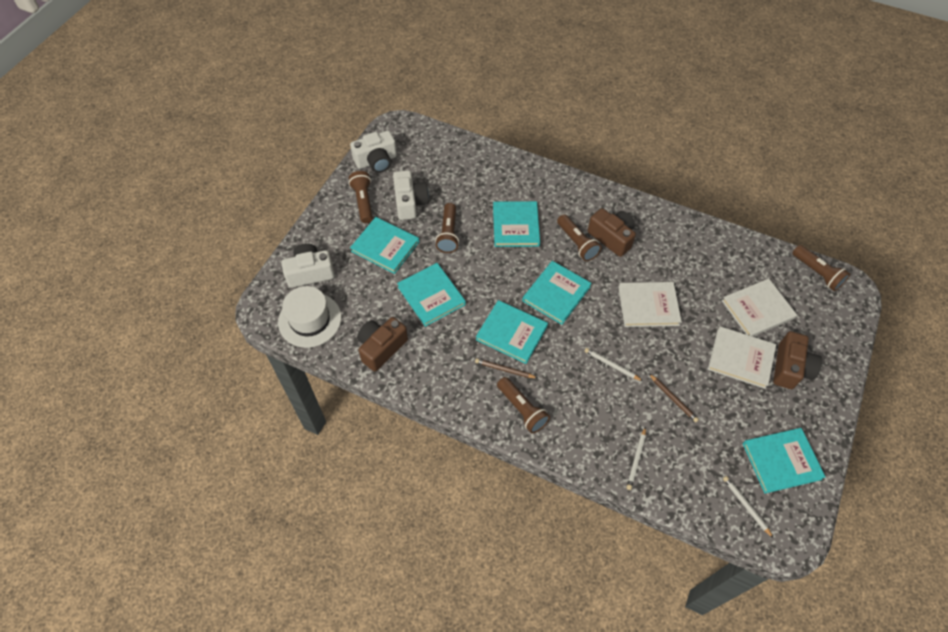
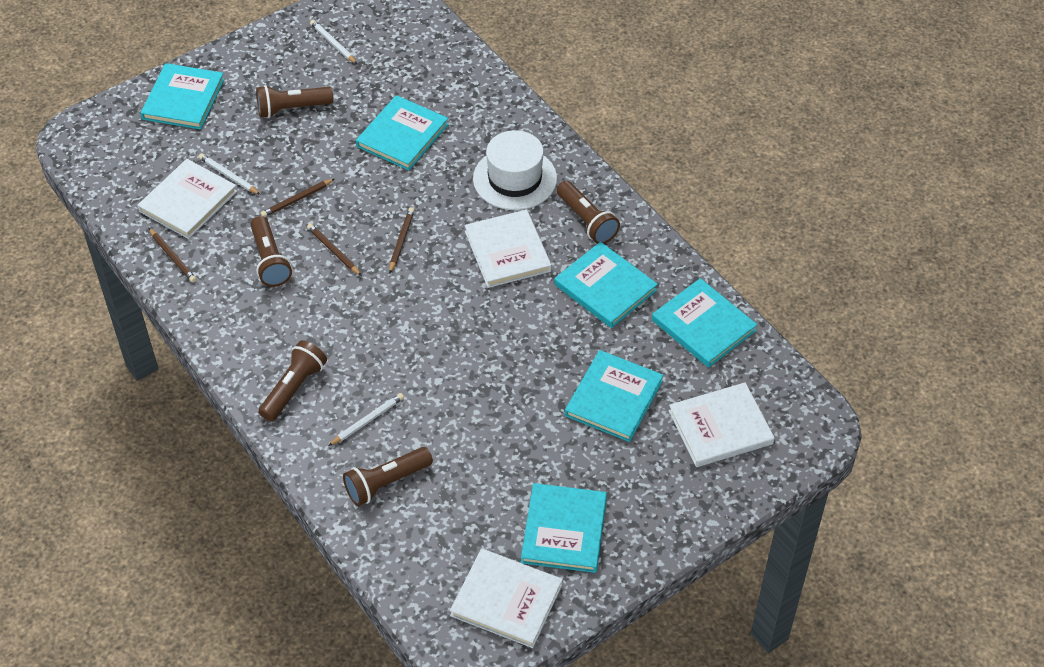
brown camera: 3 -> 0
brown pencil: 2 -> 4
white book: 3 -> 4
white camera: 3 -> 0

